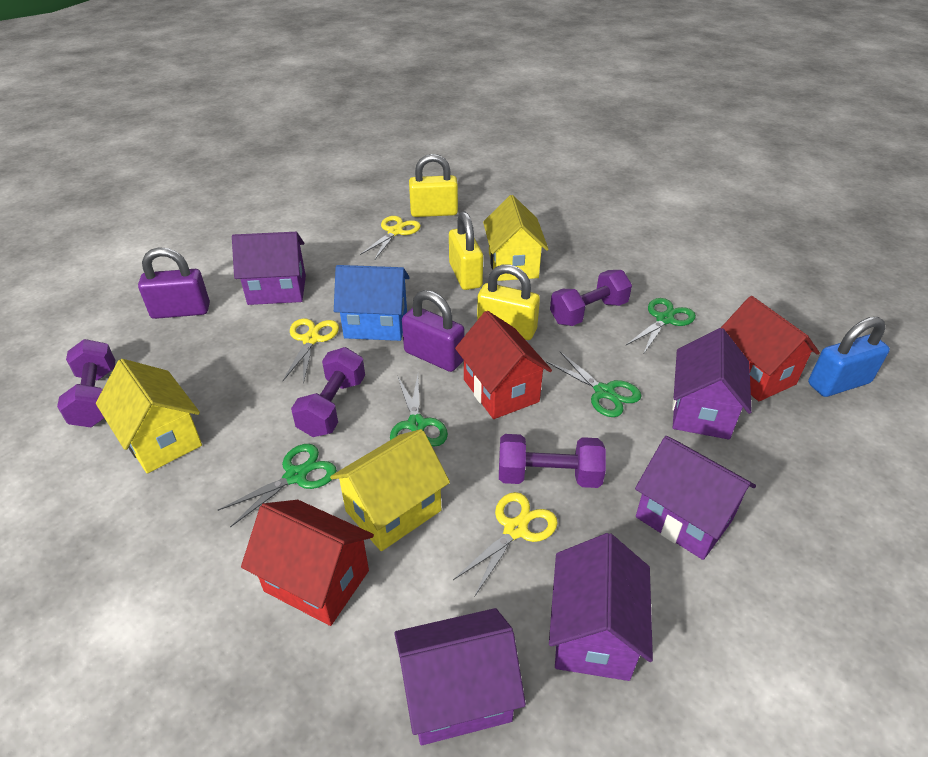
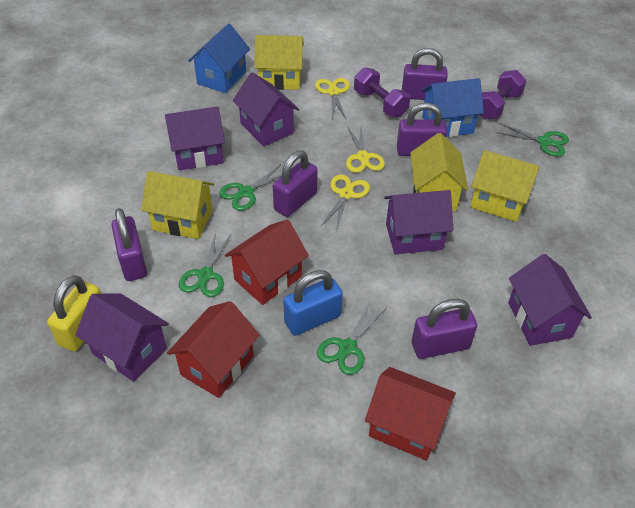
blue house: 1 -> 2
purple dumbbell: 4 -> 2
purple padlock: 2 -> 5
yellow house: 3 -> 4
yellow padlock: 3 -> 1

